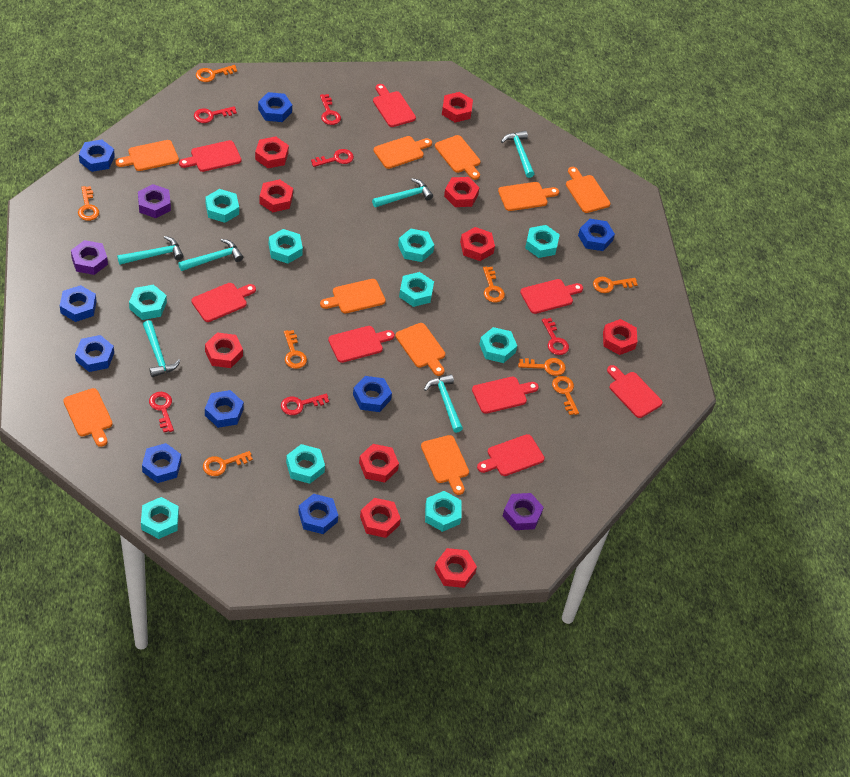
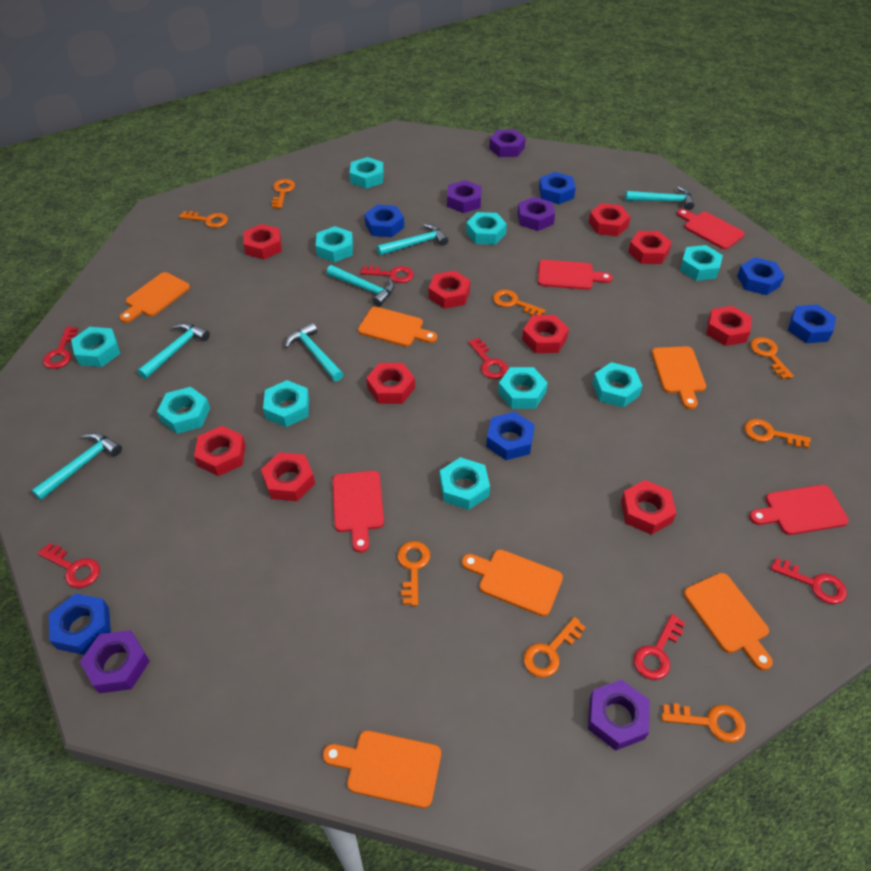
blue nut: 9 -> 6
orange cutting board: 9 -> 6
purple nut: 3 -> 5
red cutting board: 8 -> 4

